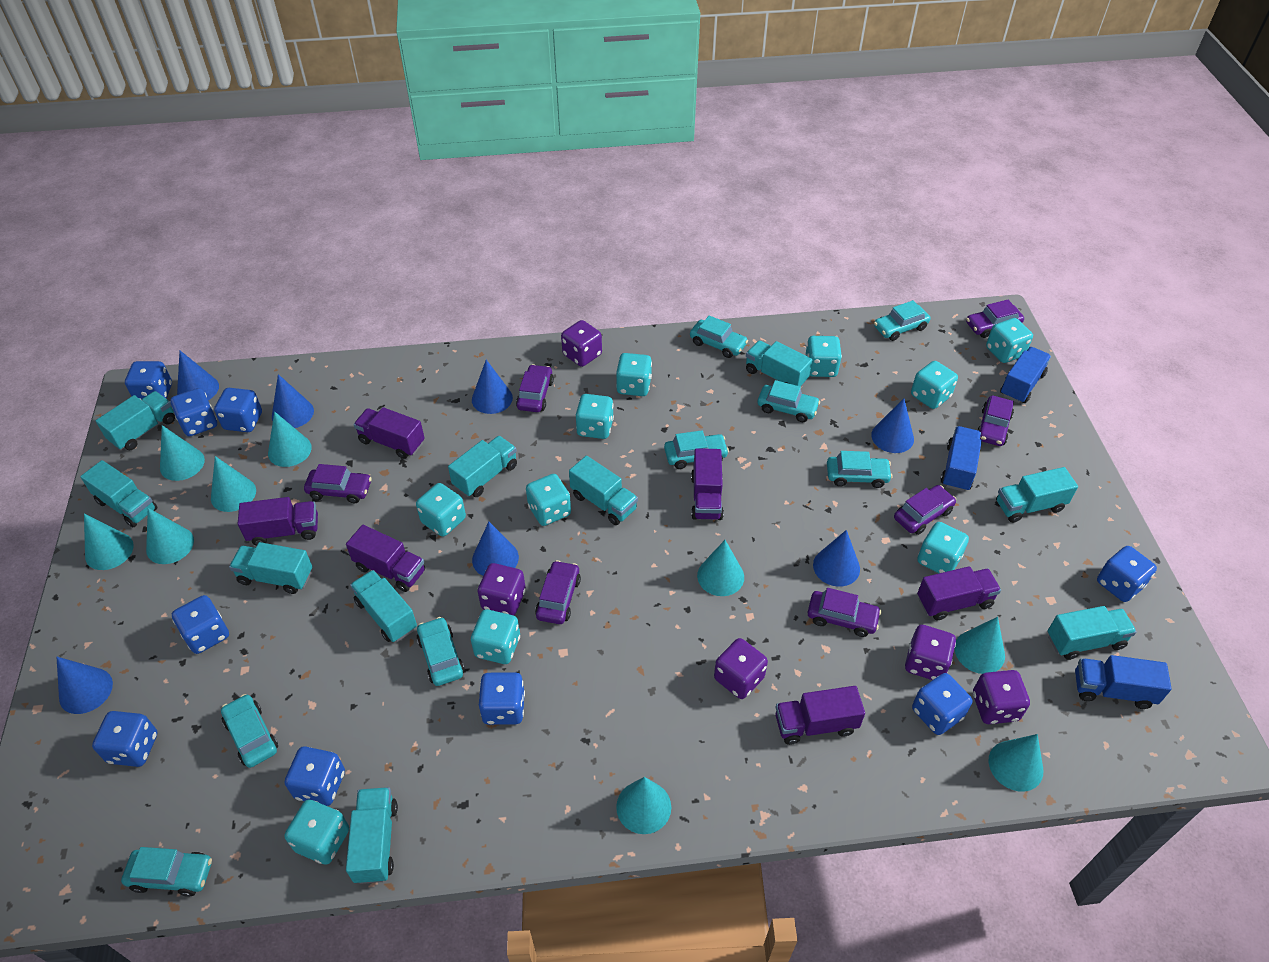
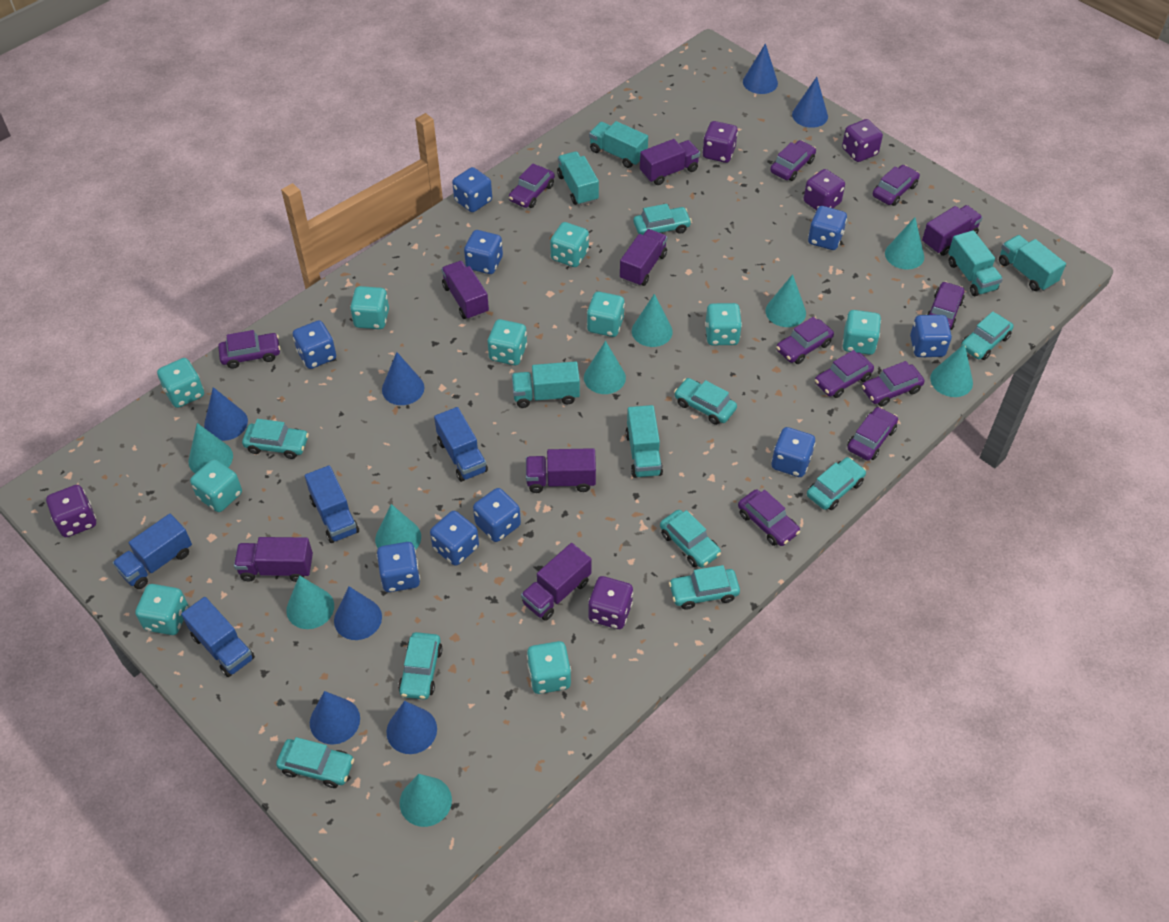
blue truck: 3 -> 4
purple car: 7 -> 10
purple truck: 6 -> 7
turquoise car: 8 -> 9
turquoise truck: 10 -> 6

